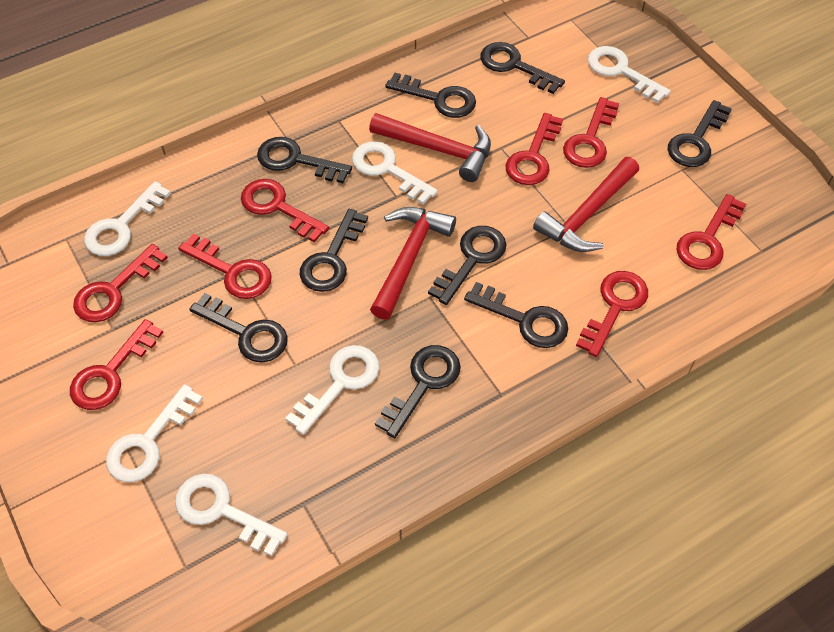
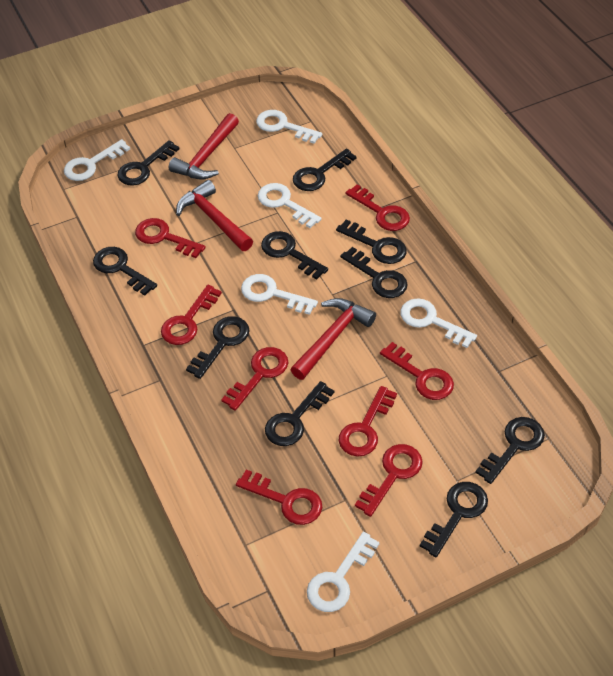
black key: 9 -> 10

